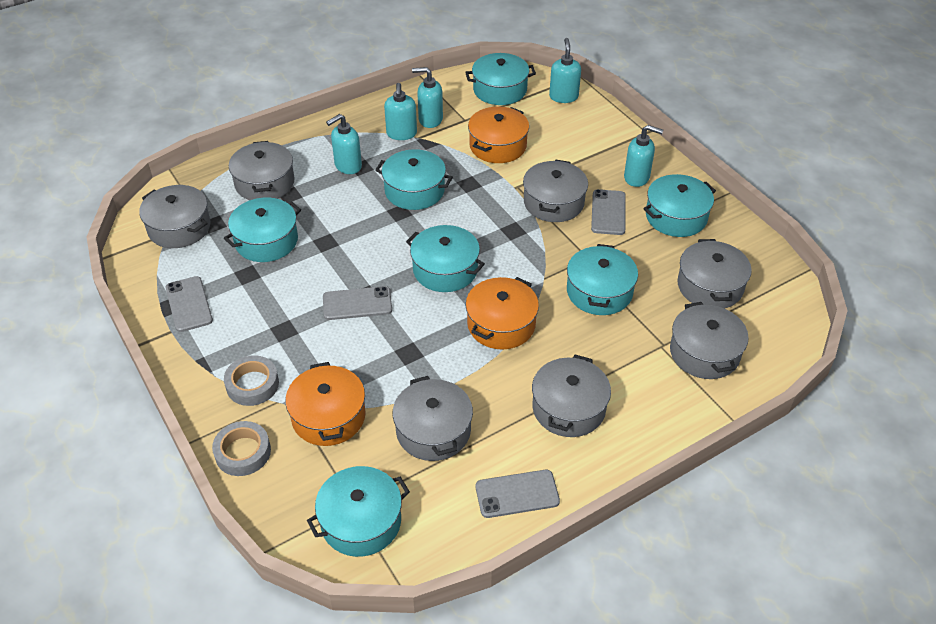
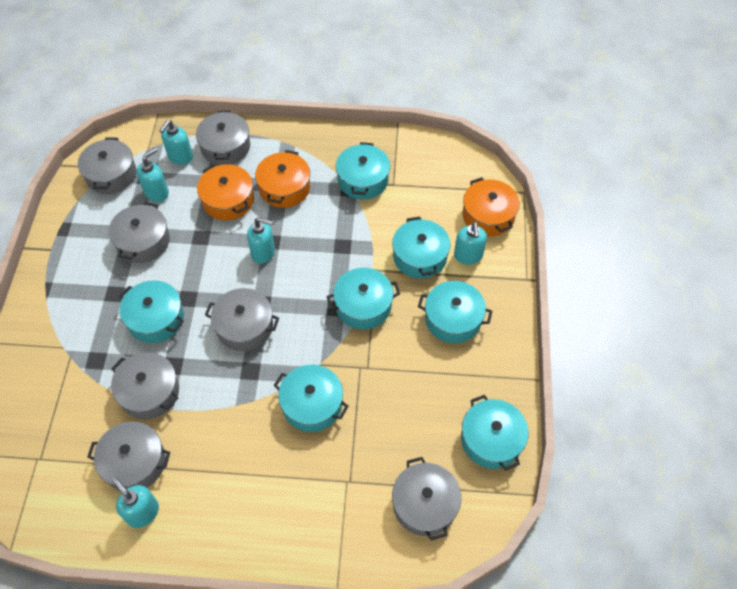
grey phone: 4 -> 0
grey tape: 2 -> 0

